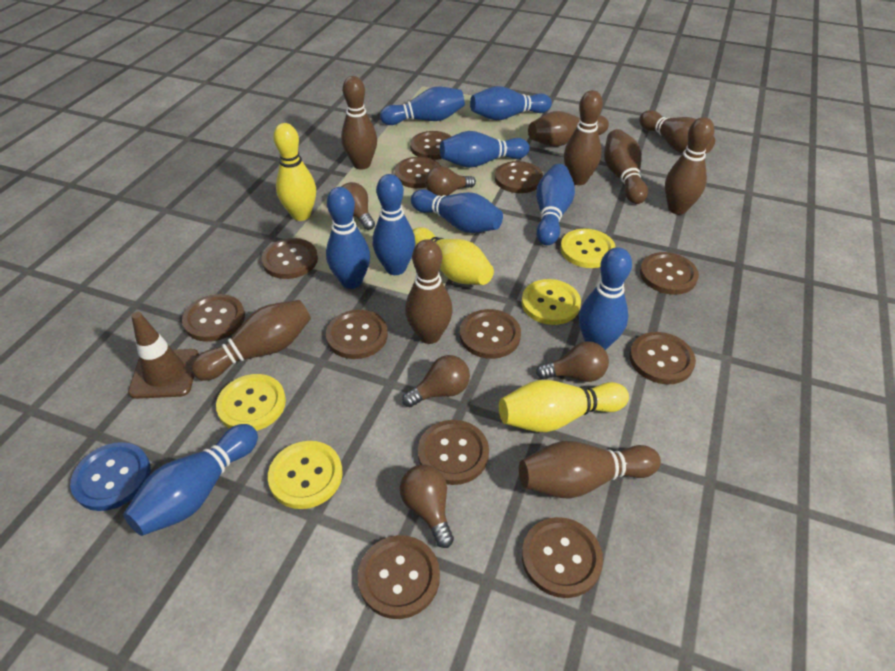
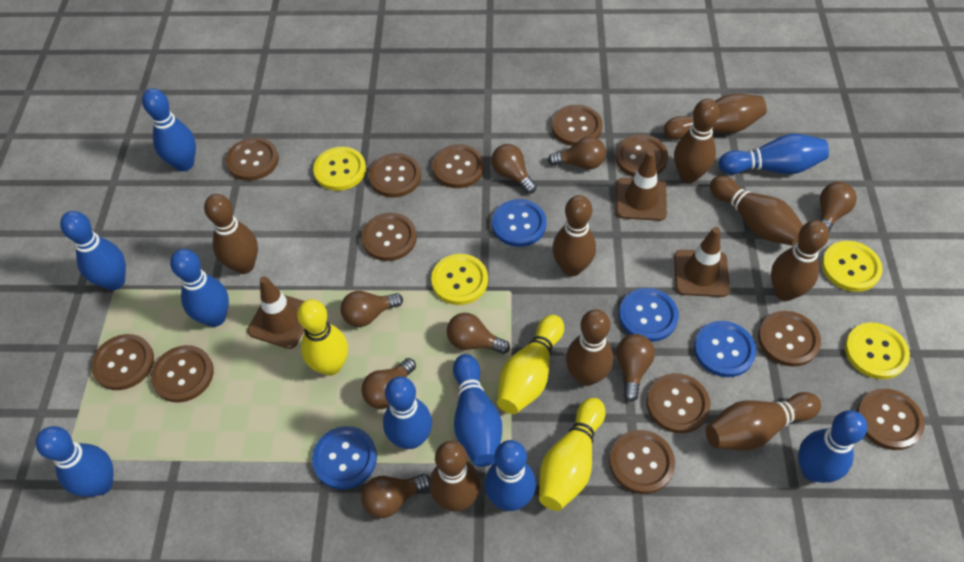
blue button: 1 -> 4
brown light bulb: 5 -> 8
brown traffic cone: 1 -> 3

